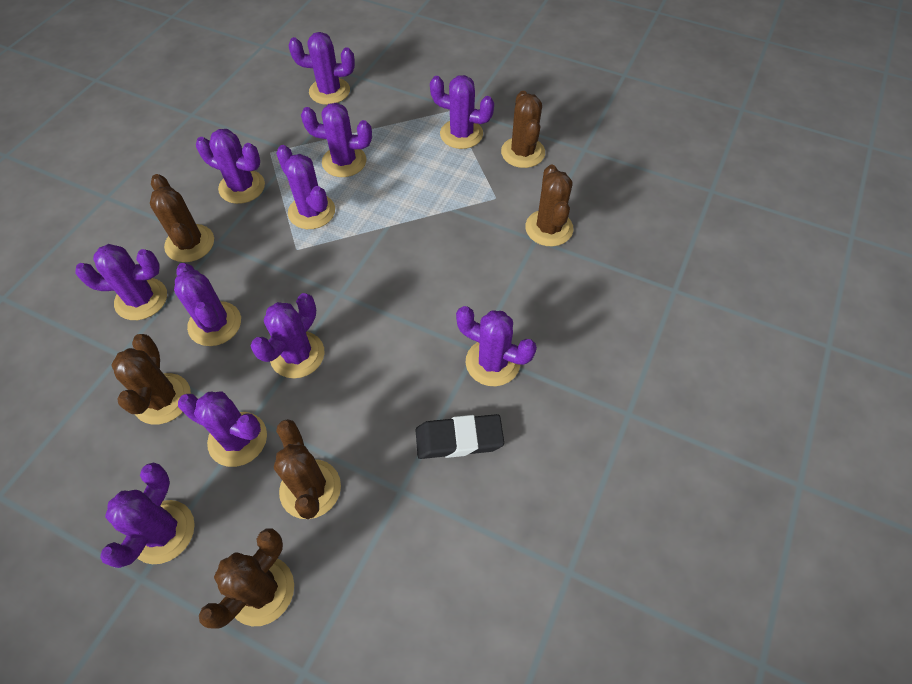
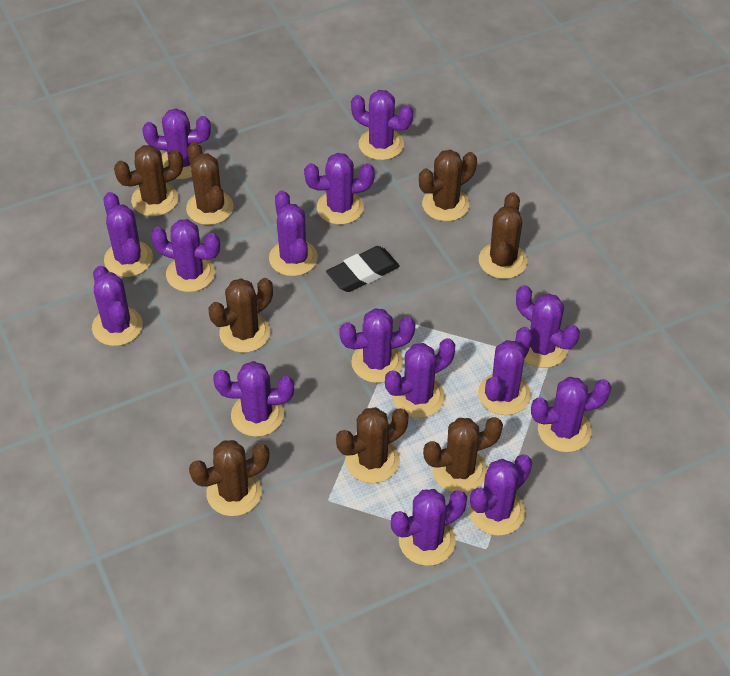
brown cactus: 6 -> 8
purple cactus: 11 -> 15

